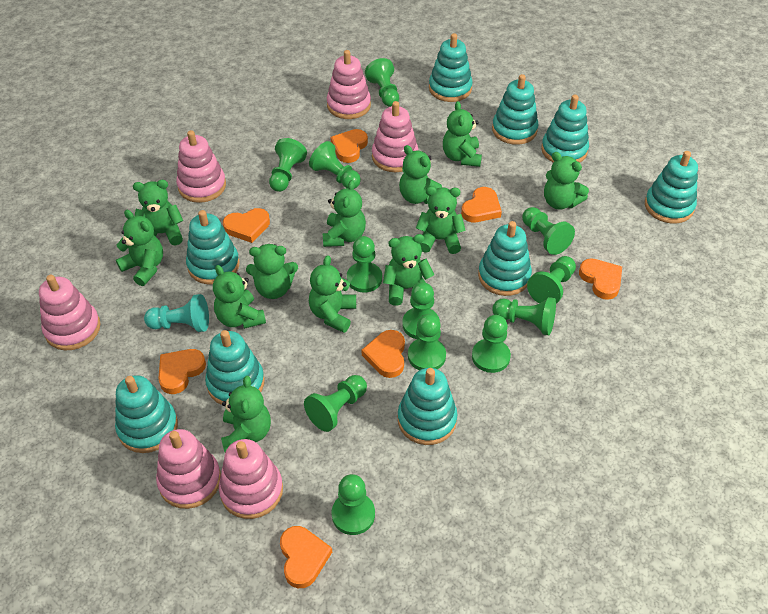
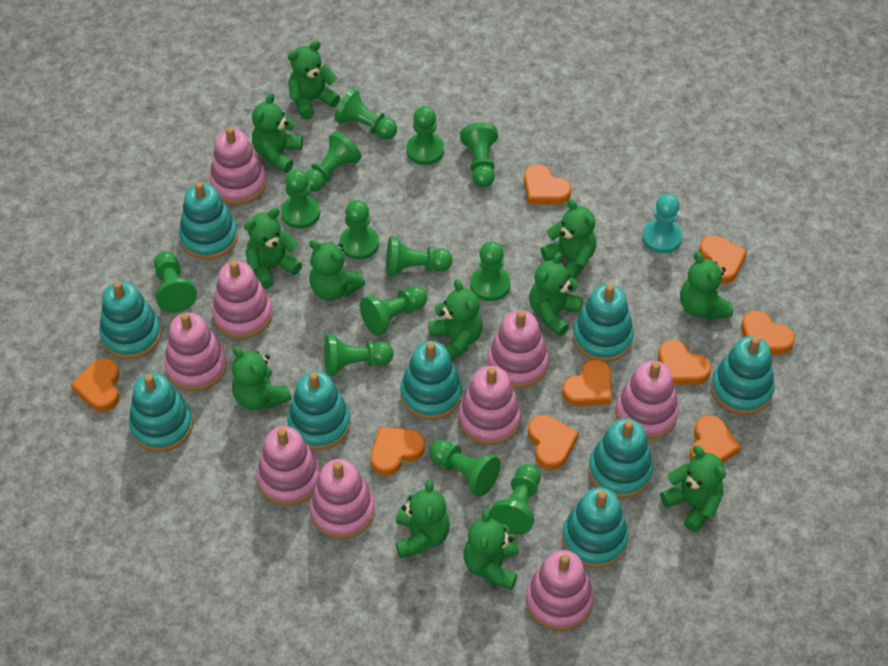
green pawn: 12 -> 13
orange heart: 7 -> 9
pink stacking toy: 6 -> 9

